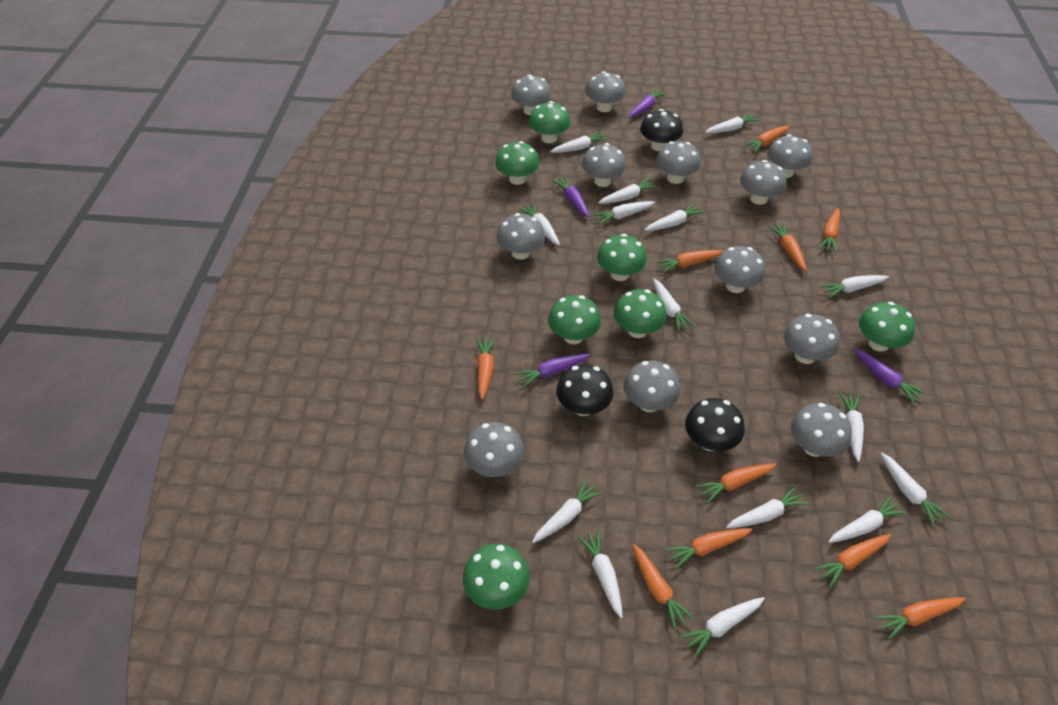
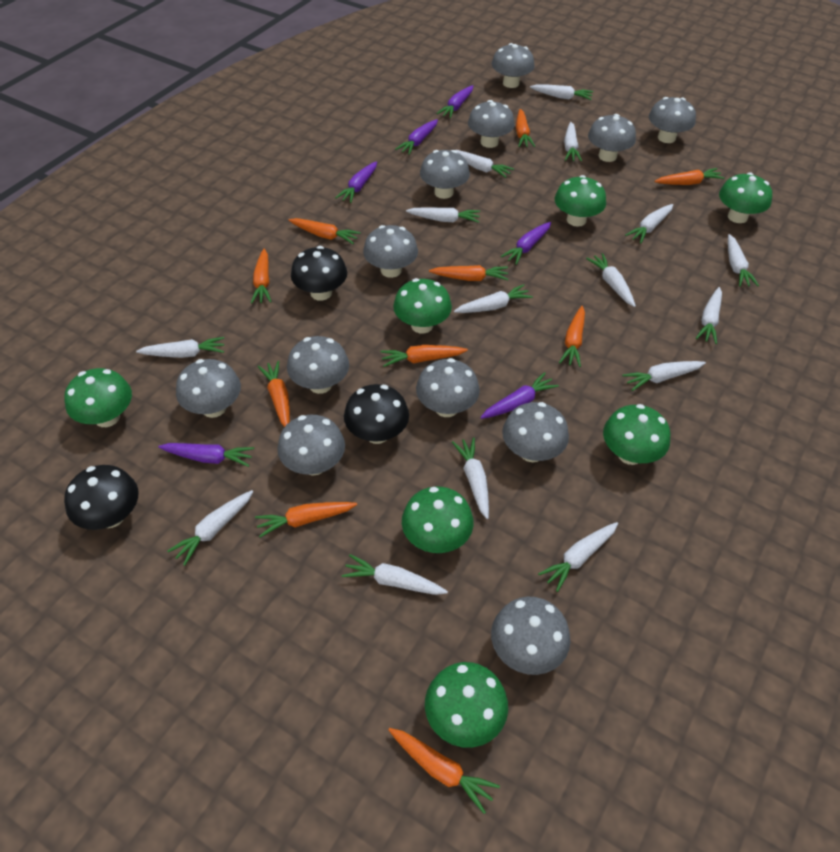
purple carrot: 4 -> 6

